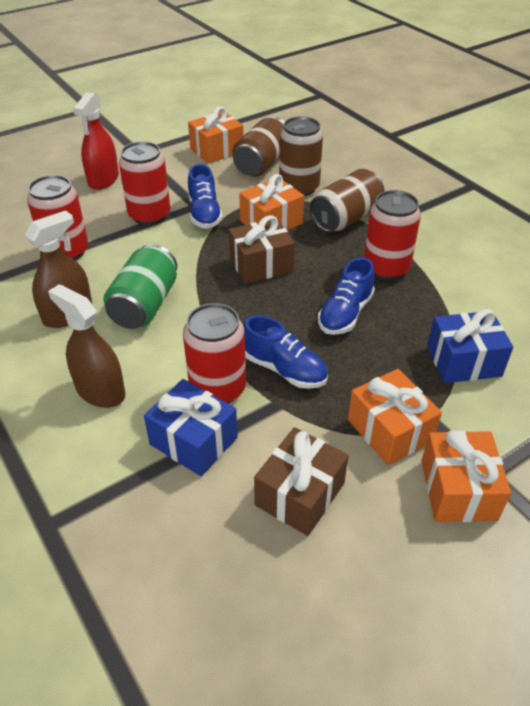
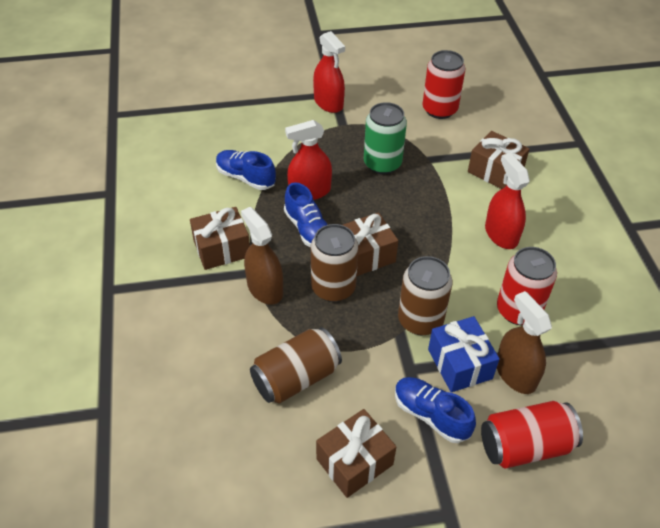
blue gift: 2 -> 1
brown gift: 2 -> 4
orange gift: 4 -> 0
red can: 4 -> 3
red spray bottle: 1 -> 3

